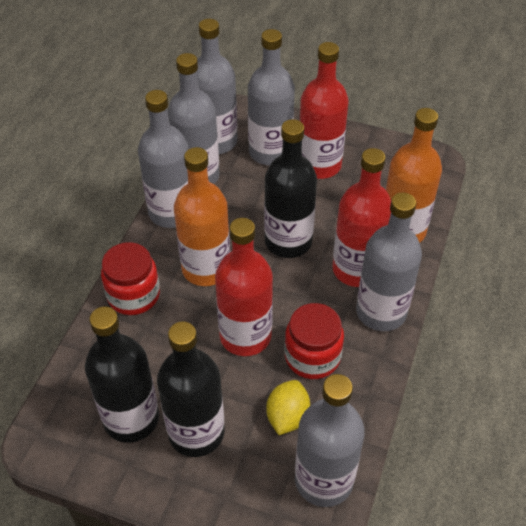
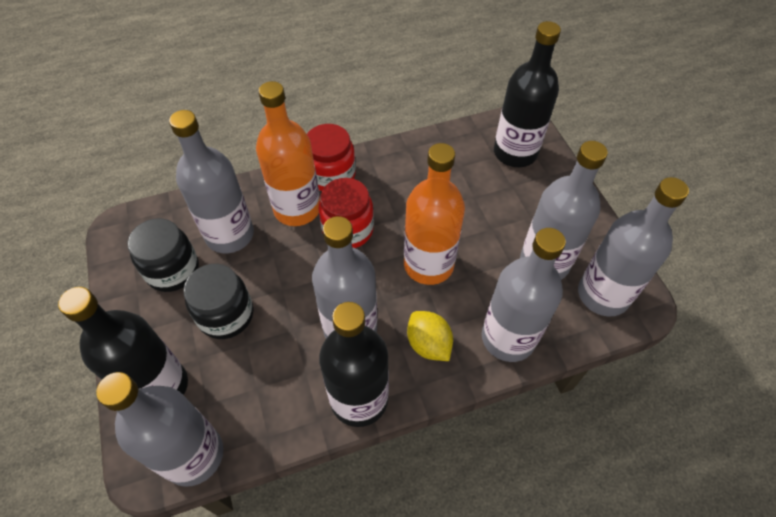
black jar: 0 -> 2
red bottle: 3 -> 0

